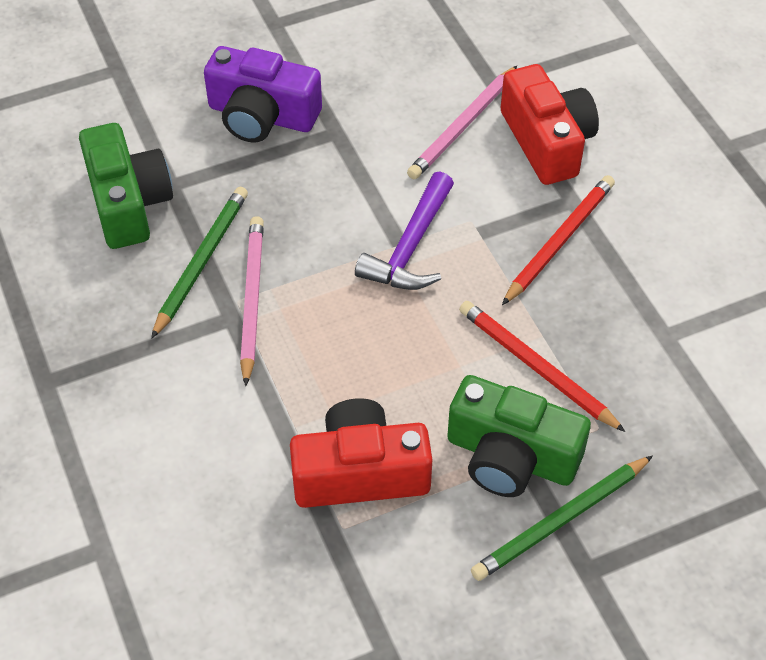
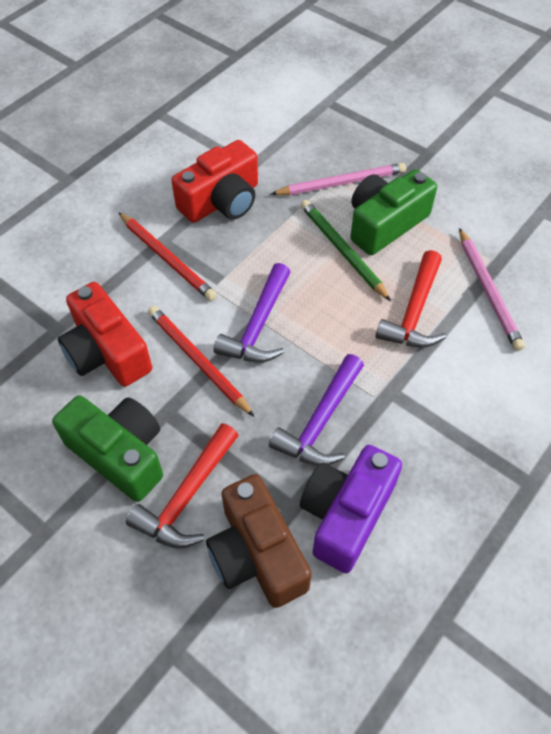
brown camera: 0 -> 1
green pencil: 2 -> 1
purple hammer: 1 -> 2
red hammer: 0 -> 2

